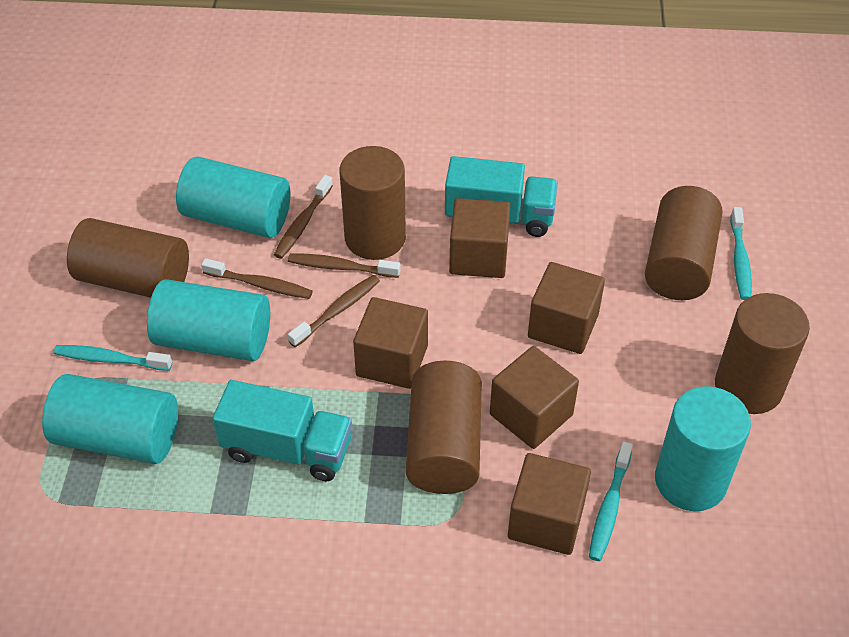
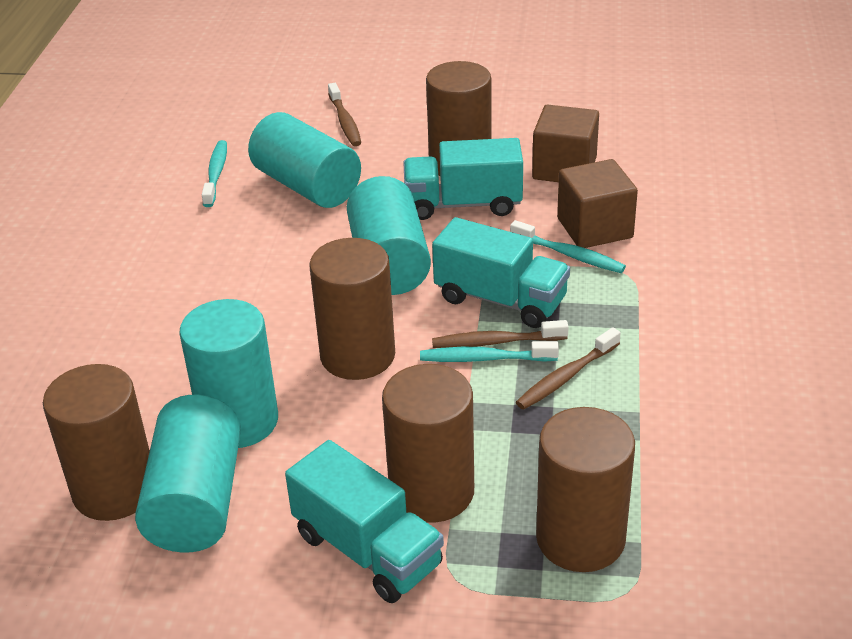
brown cube: 5 -> 2
brown toothbrush: 4 -> 3
turquoise truck: 2 -> 3

